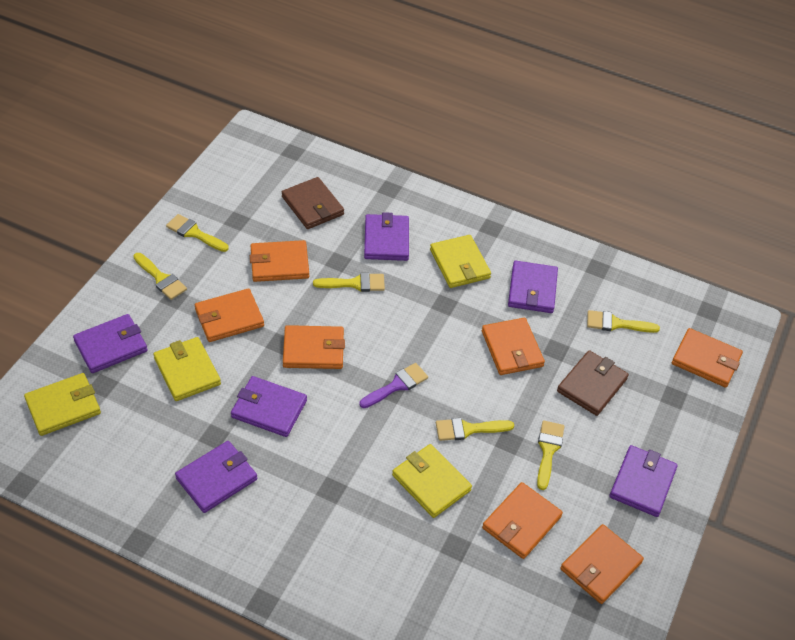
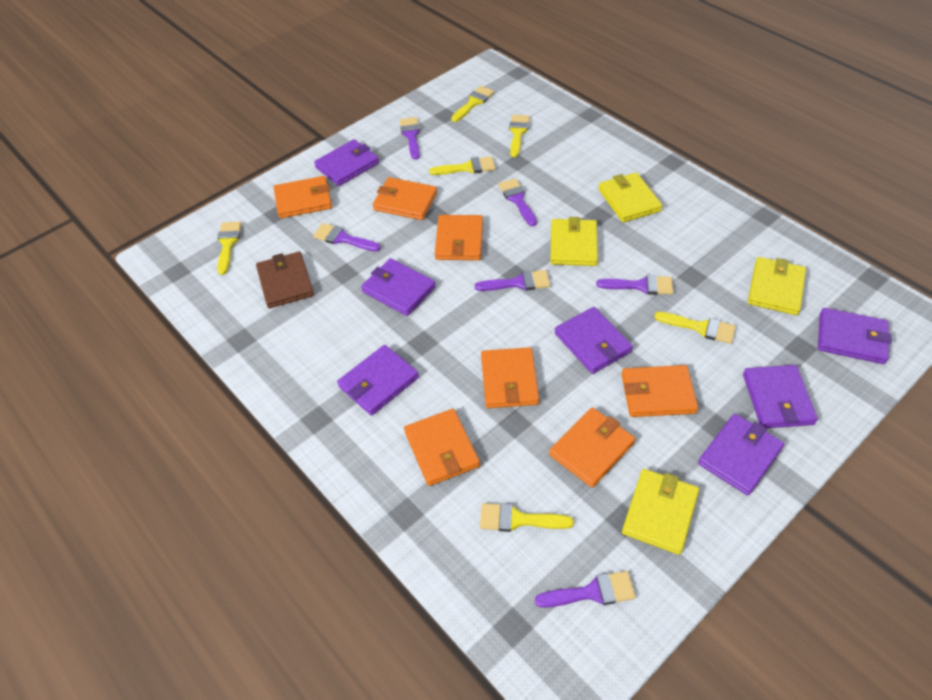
brown wallet: 2 -> 1
purple brush: 1 -> 6
purple wallet: 6 -> 7

